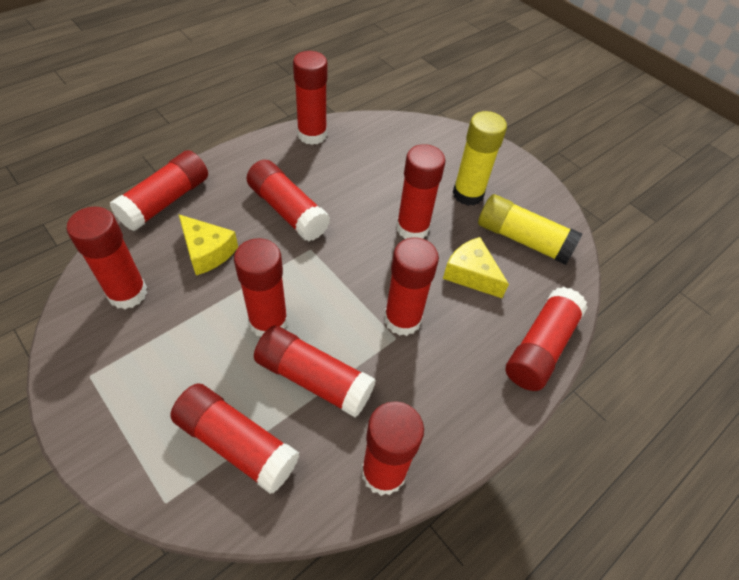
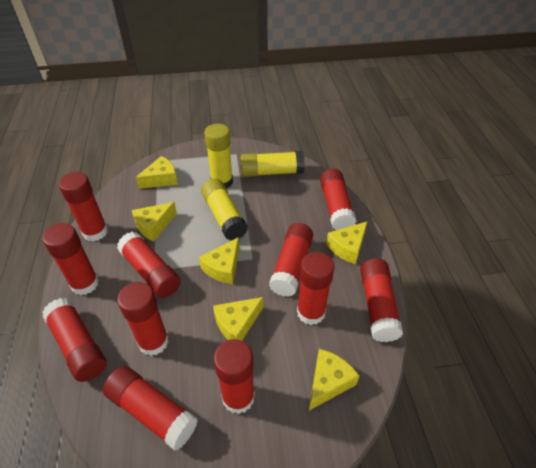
yellow cheese: 2 -> 6
yellow glue stick: 2 -> 3

